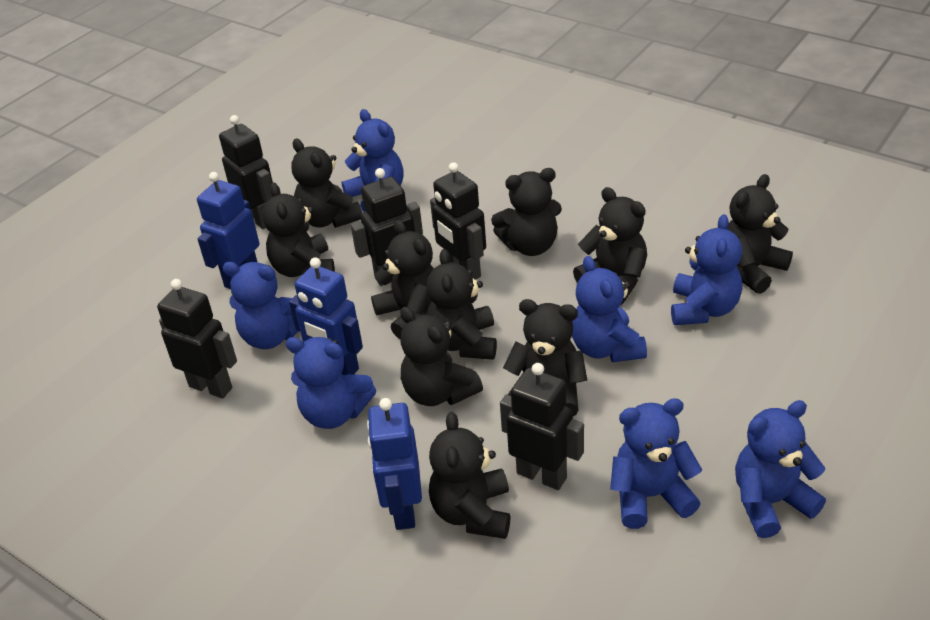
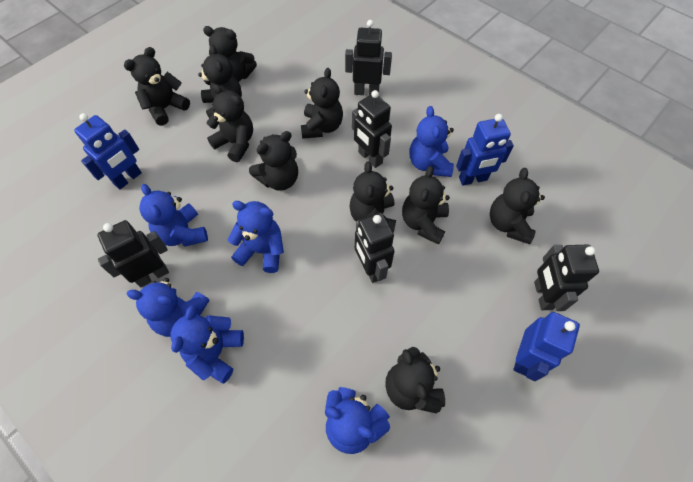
blue teddy bear: 7 -> 6

